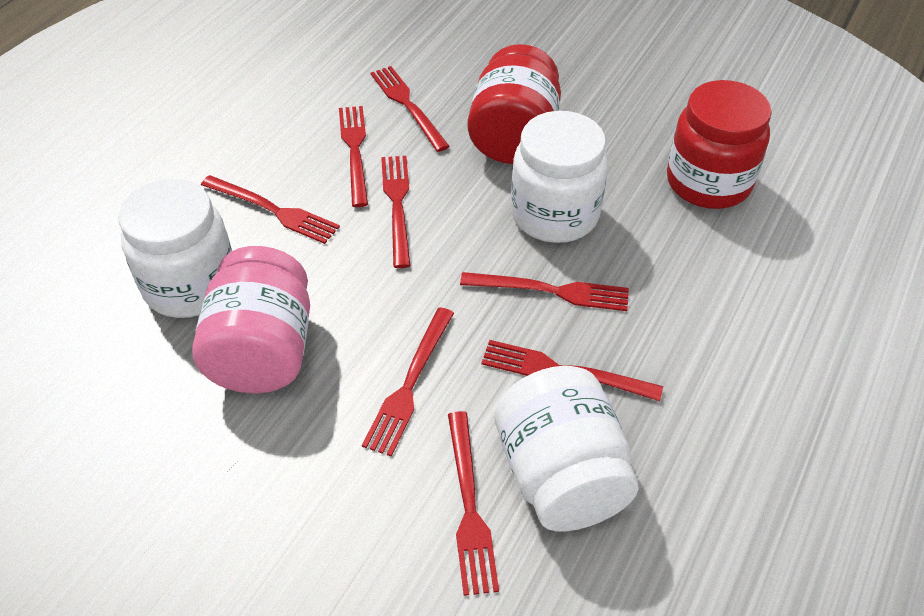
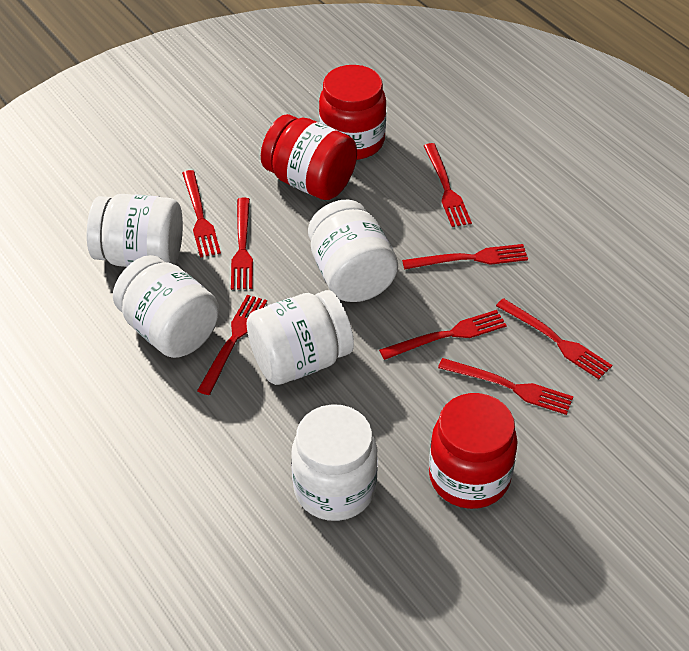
pink jar: 1 -> 0
red jar: 2 -> 3
white jar: 3 -> 5

